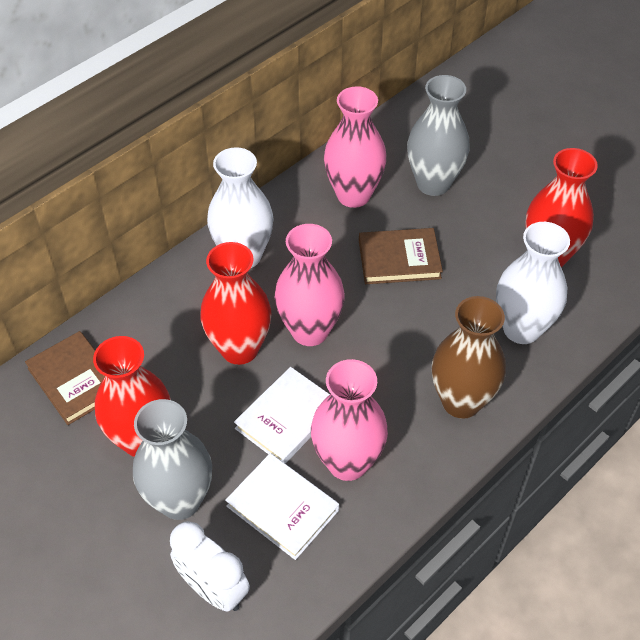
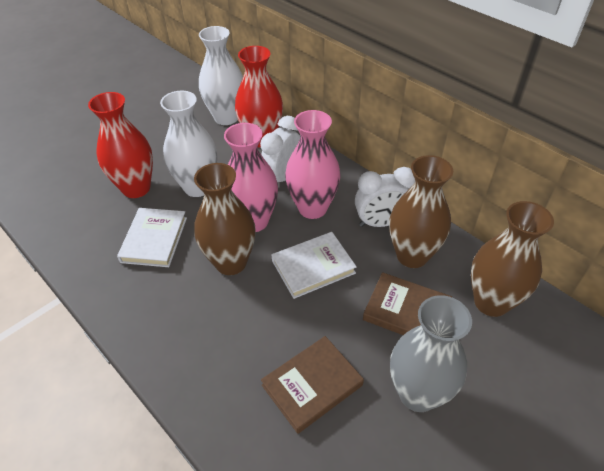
brown vase: 1 -> 3
grey vase: 2 -> 1
pink vase: 3 -> 2
red vase: 3 -> 2
white clock: 1 -> 2

